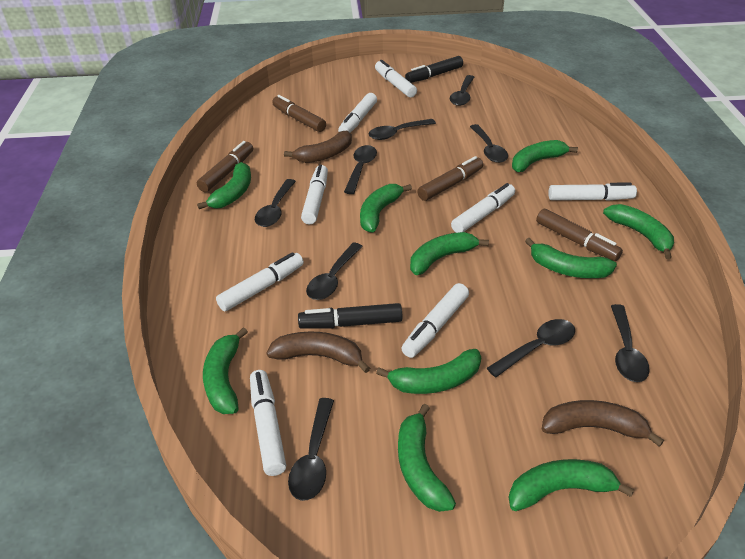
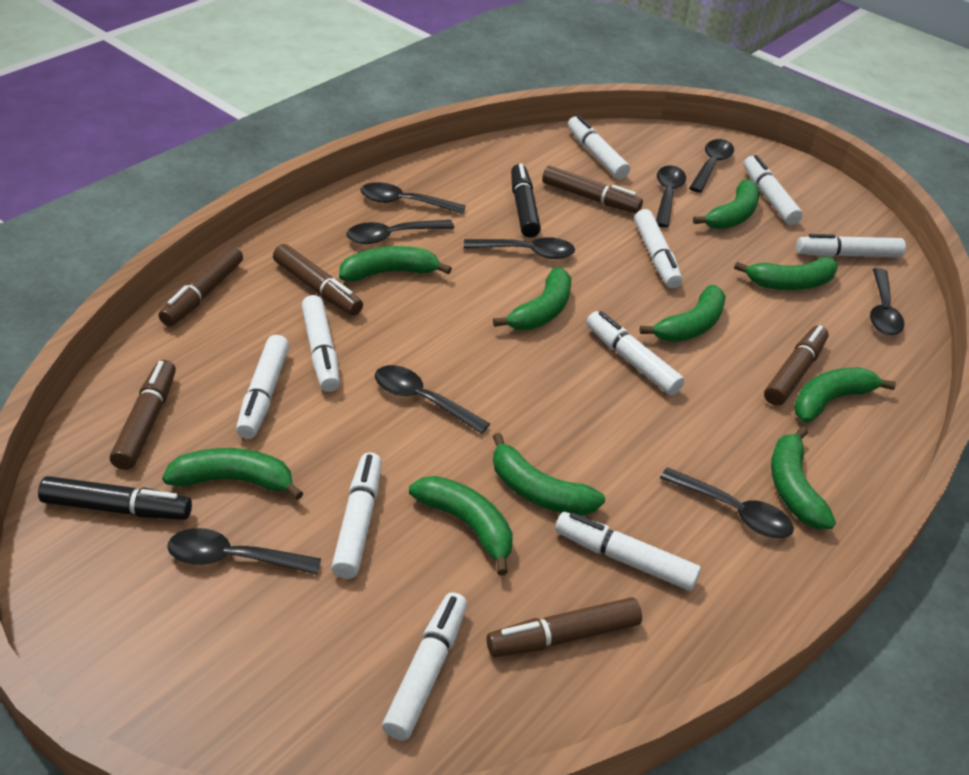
brown banana: 3 -> 0
brown marker: 4 -> 6
white marker: 8 -> 10

